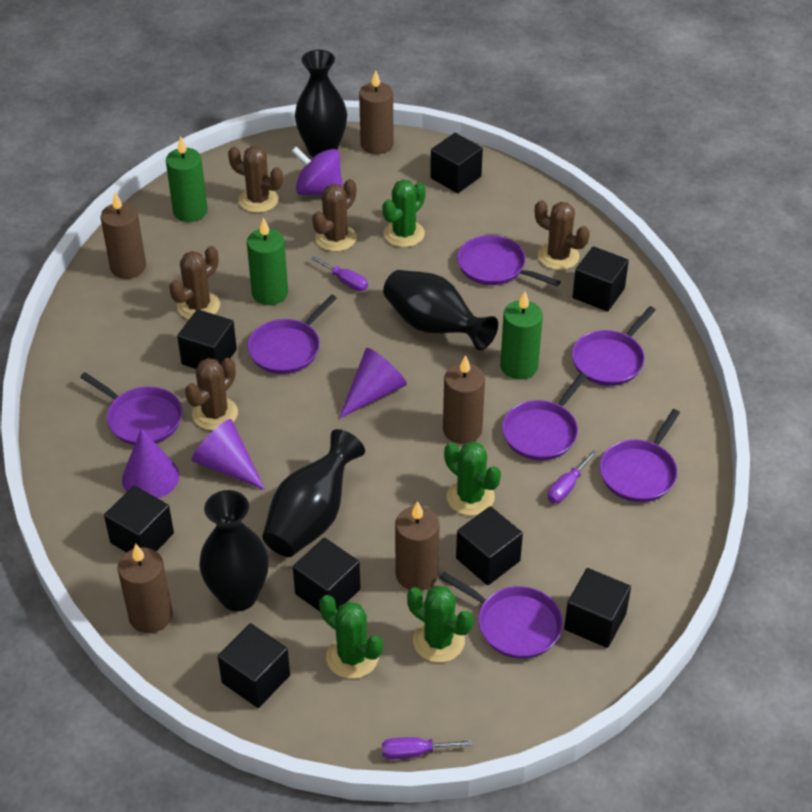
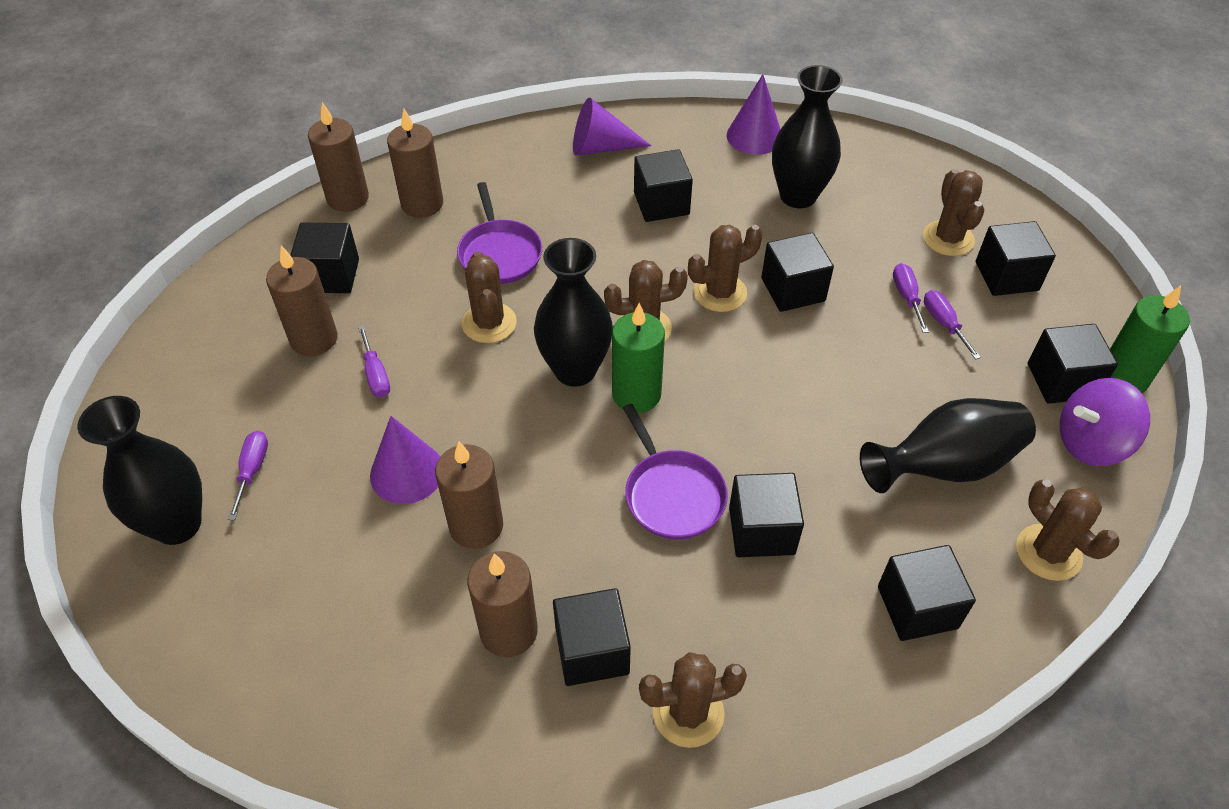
brown cactus: 5 -> 6
green cactus: 4 -> 0
green candle: 3 -> 2
purple pan: 7 -> 2
purple screwdriver: 3 -> 4

